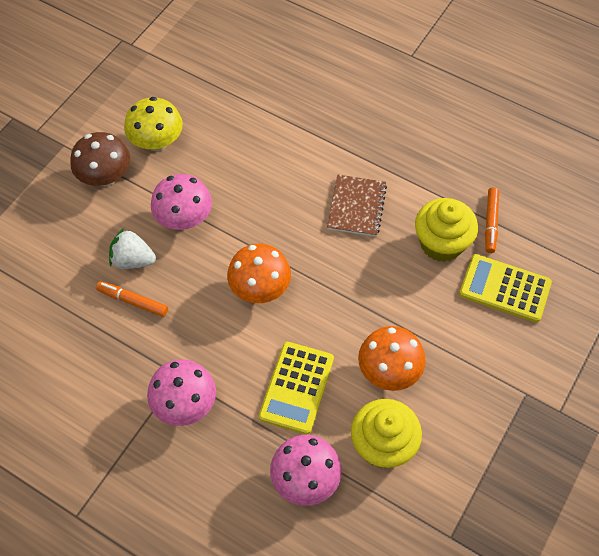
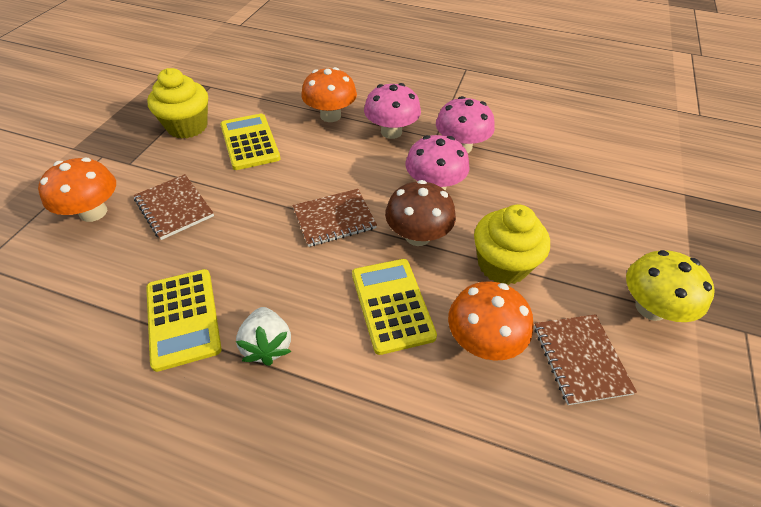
brown notebook: 1 -> 3
orange marker: 2 -> 0
orange mushroom: 2 -> 3
yellow calculator: 2 -> 3

